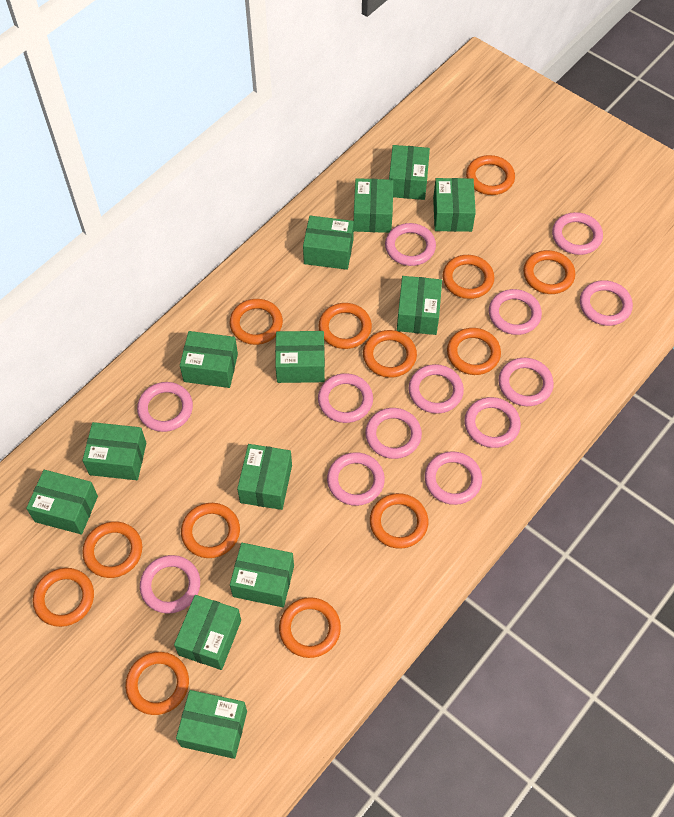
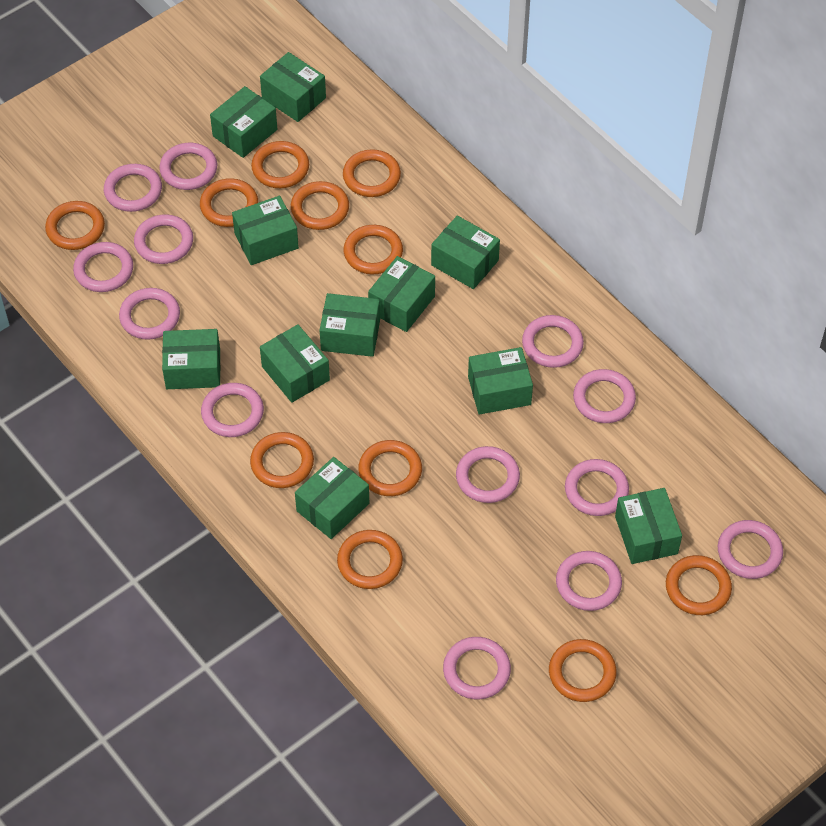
green box: 13 -> 11
orange ring: 13 -> 11

